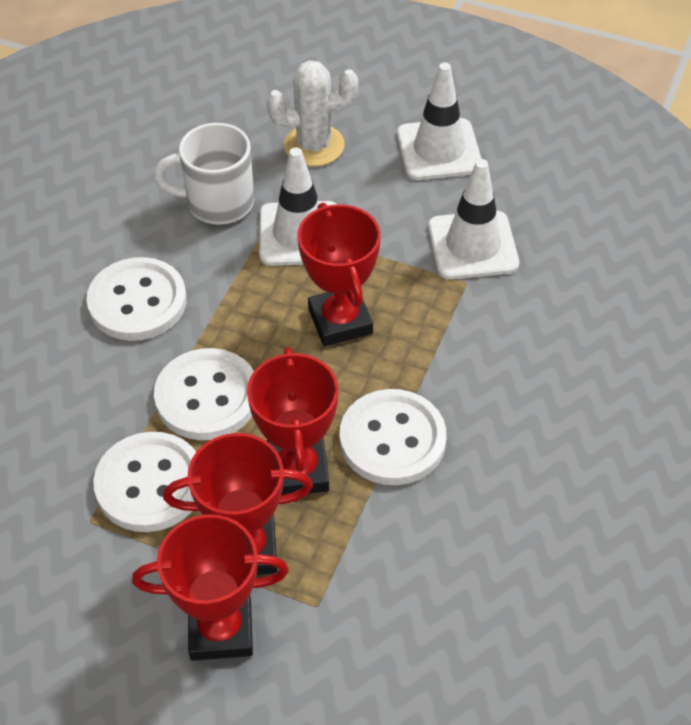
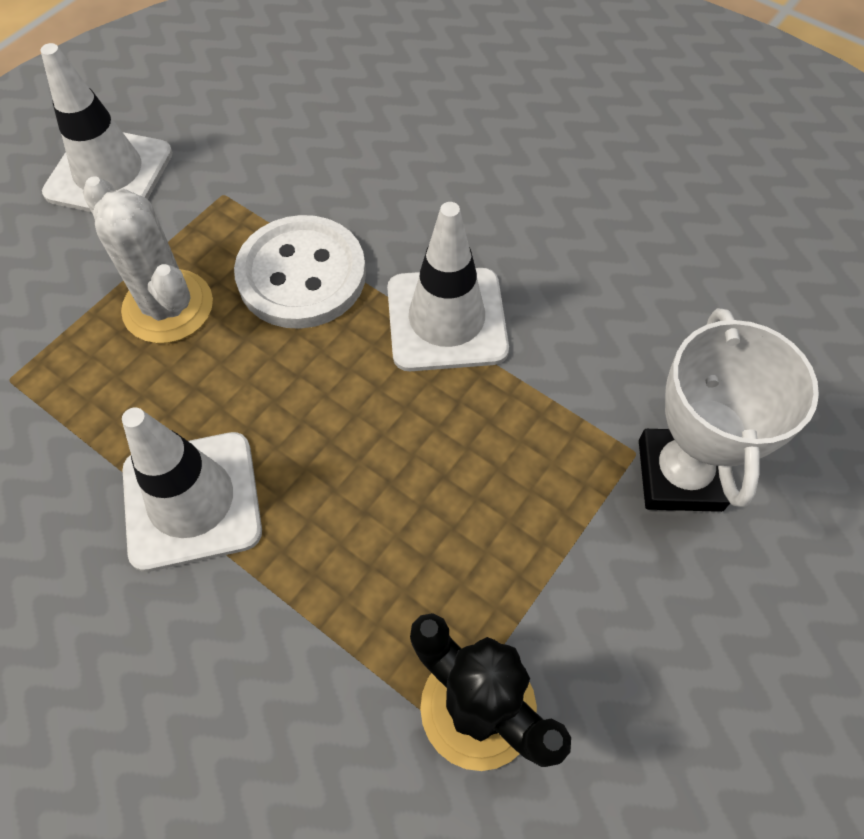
black cactus: 0 -> 1
red trophy: 4 -> 0
white button: 4 -> 1
white mug: 1 -> 0
white trophy: 0 -> 1

